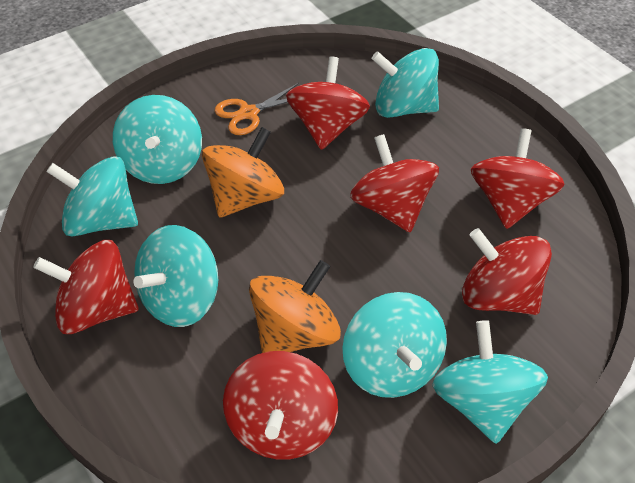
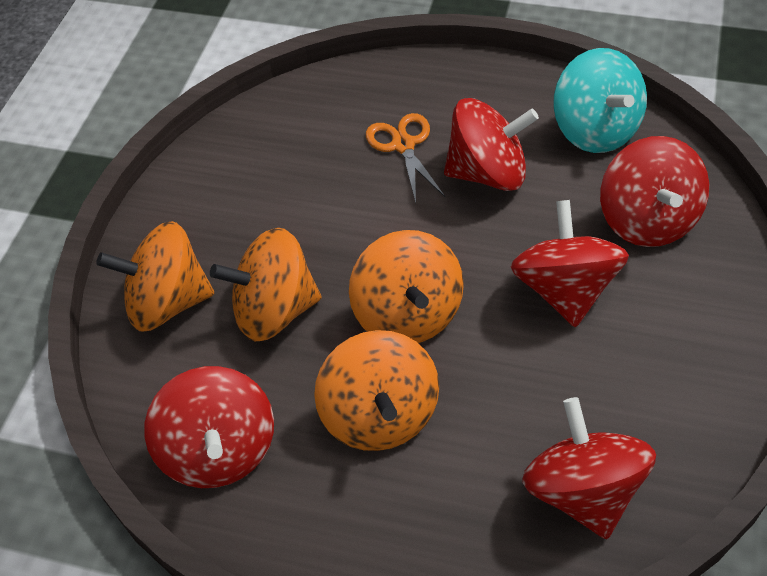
orange spinning top: 2 -> 4
red spinning top: 6 -> 5
turquoise spinning top: 6 -> 1

